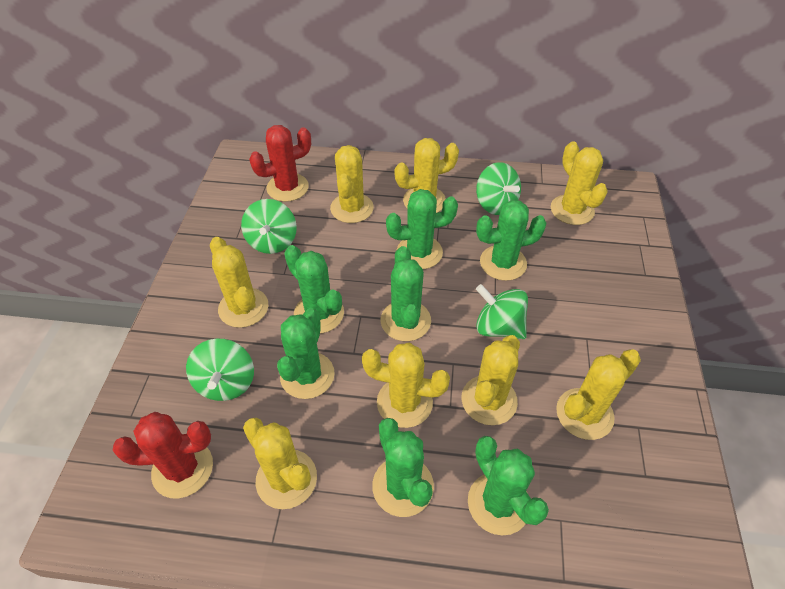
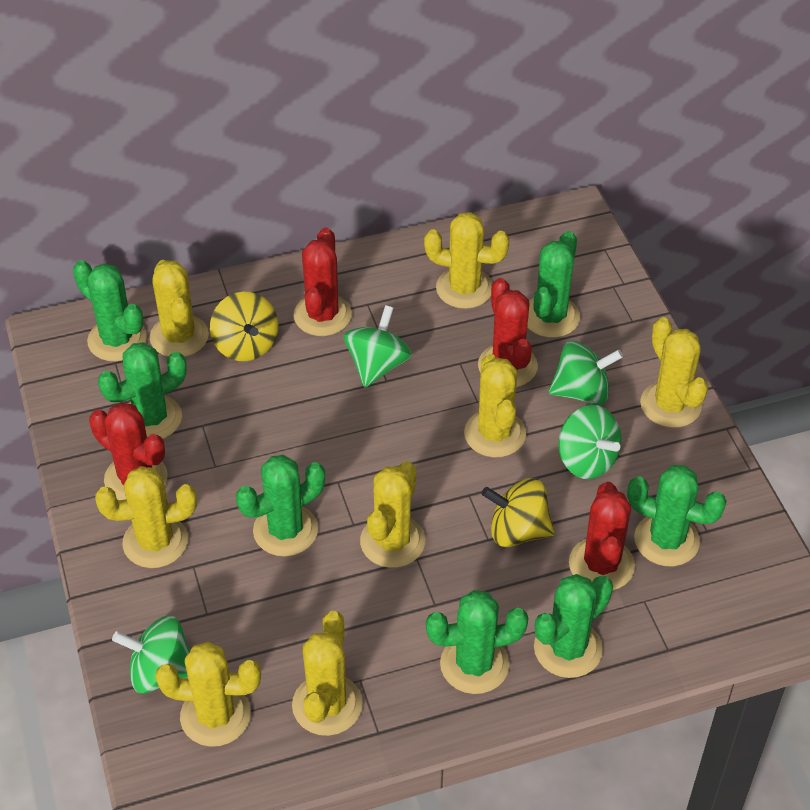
red cactus: 2 -> 4
yellow spinning top: 0 -> 2

